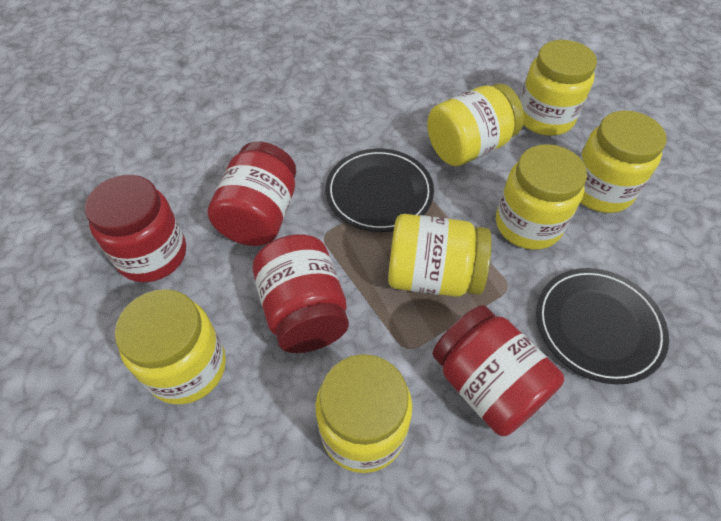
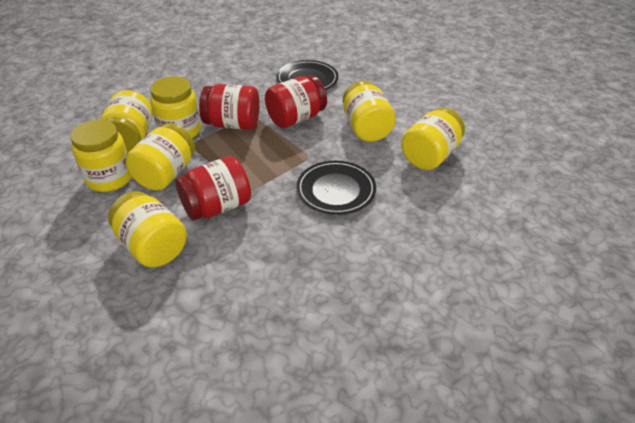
red jar: 4 -> 3

